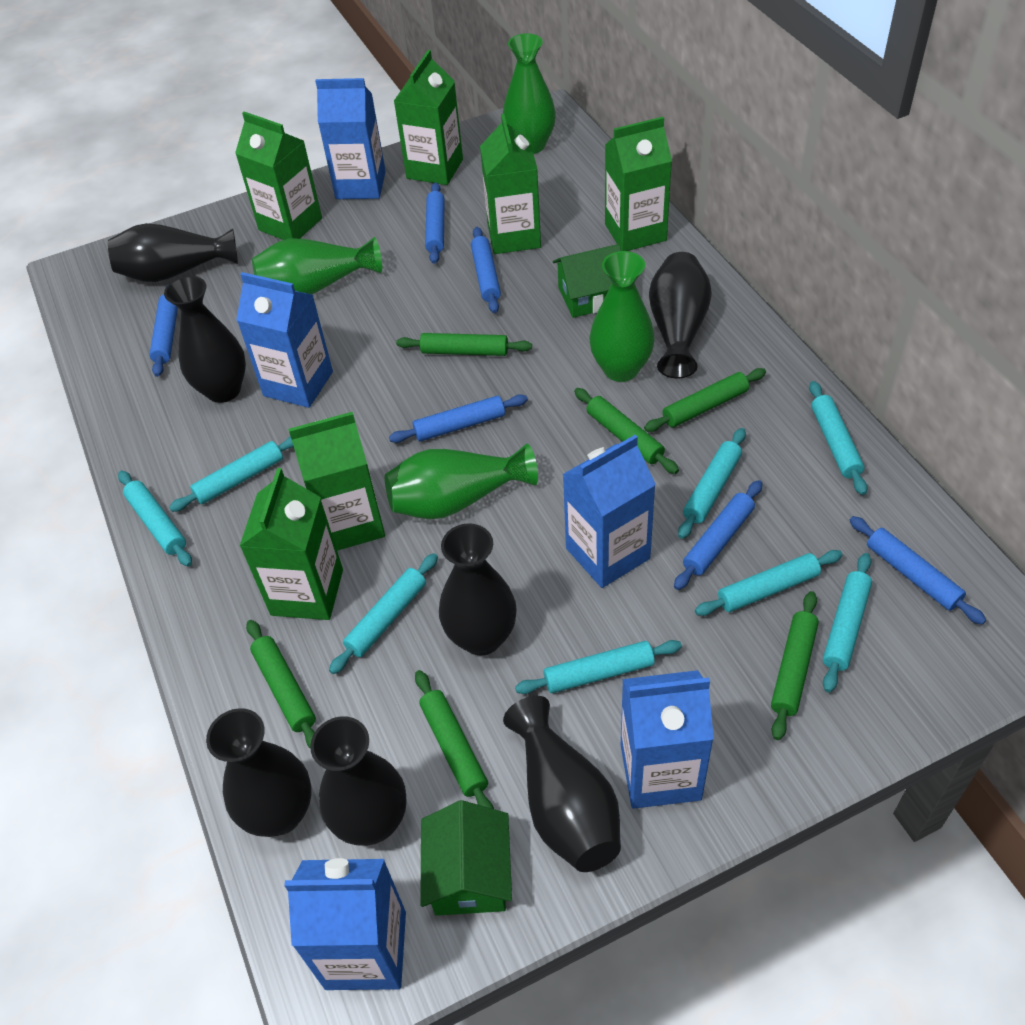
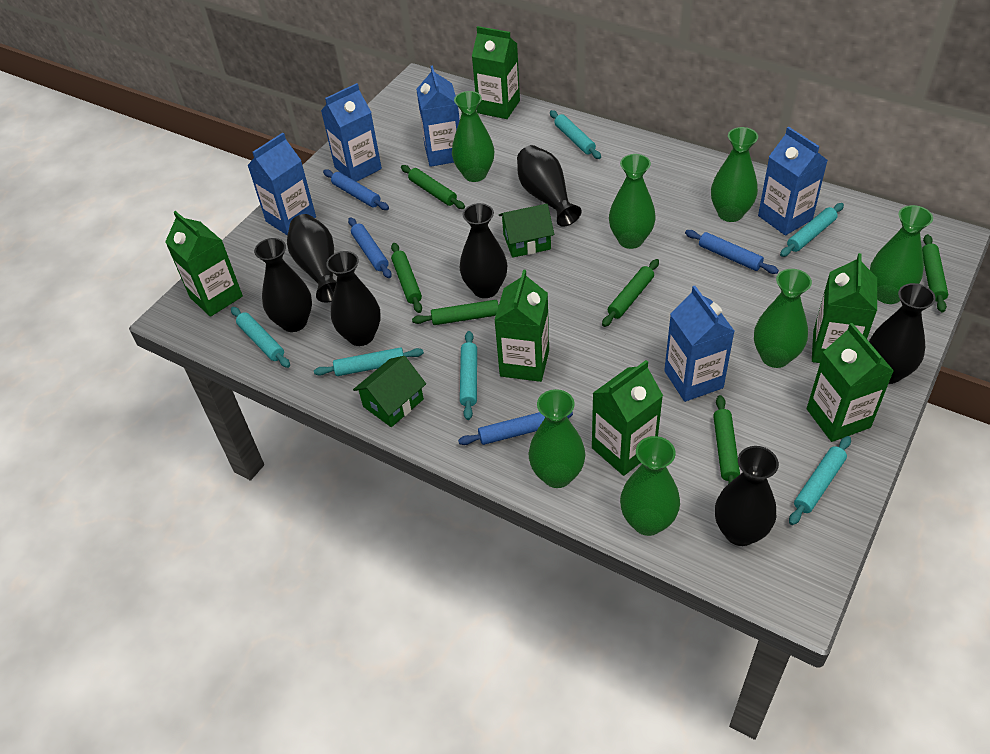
blue rolling pin: 6 -> 4
green vase: 4 -> 7
turquoise rolling pin: 8 -> 6

